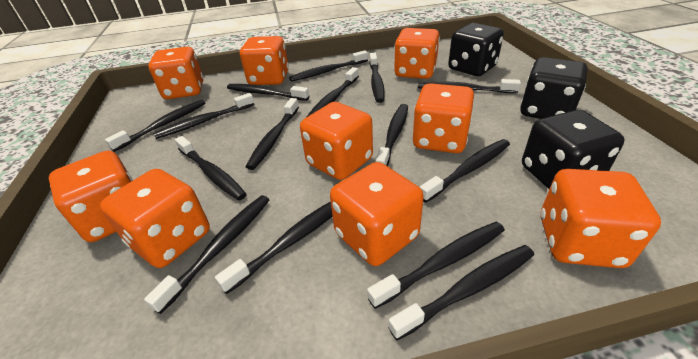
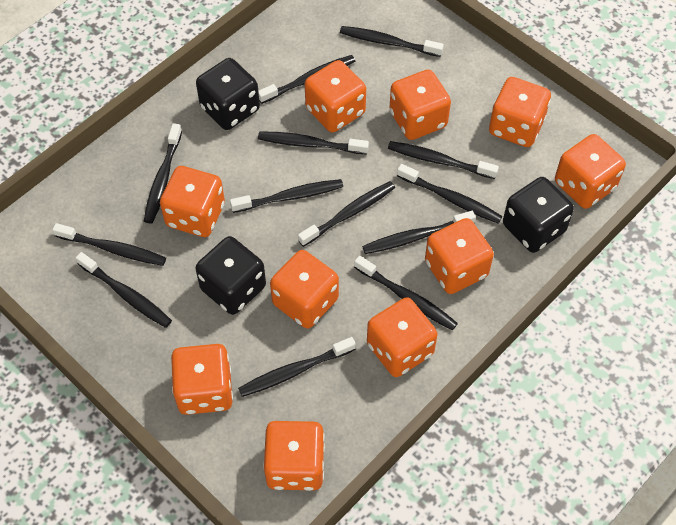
black toothbrush: 15 -> 13
orange dice: 9 -> 10

